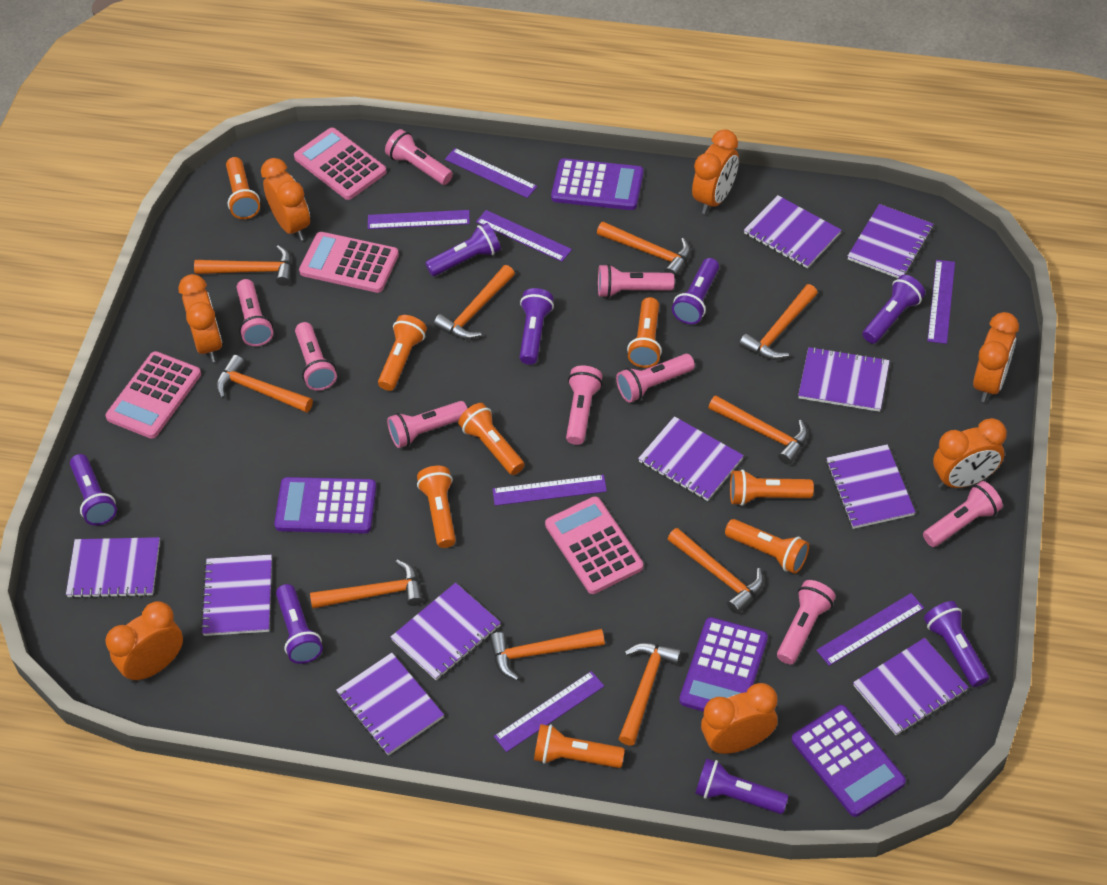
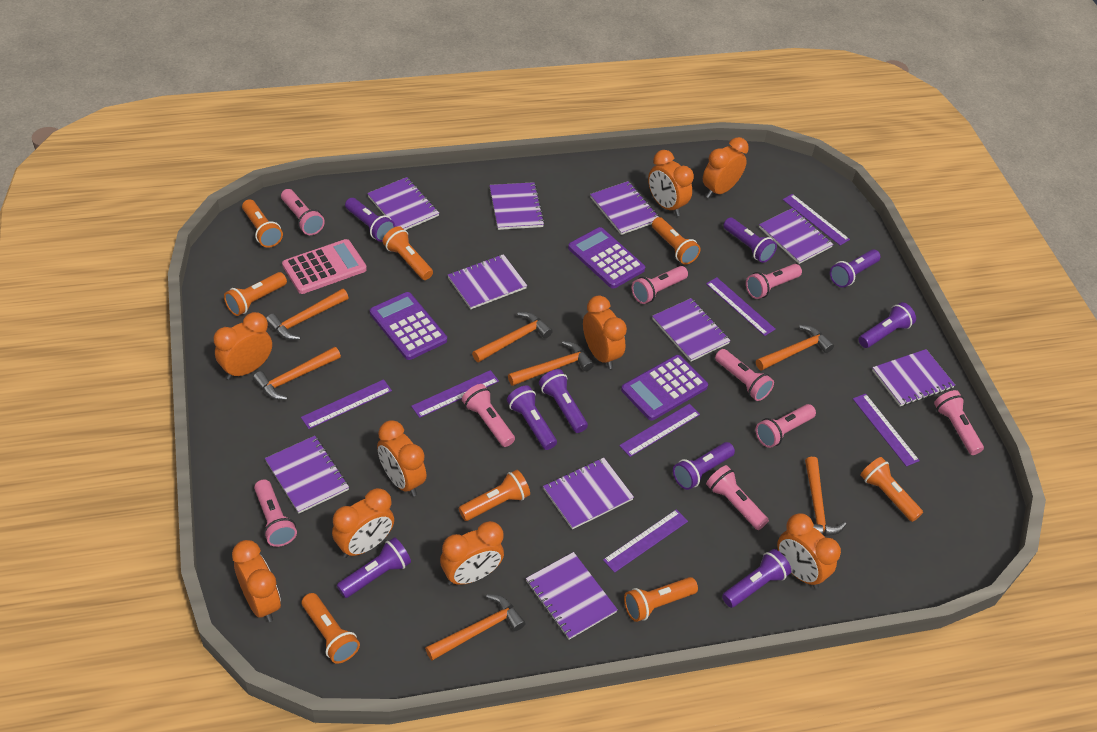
orange clock: 7 -> 9
orange hammer: 10 -> 7
pink calculator: 4 -> 1
purple calculator: 4 -> 3
purple flashlight: 8 -> 9

